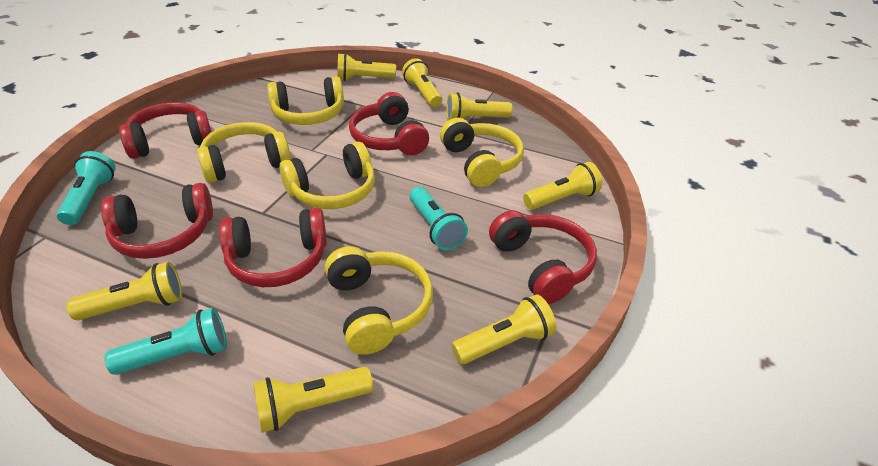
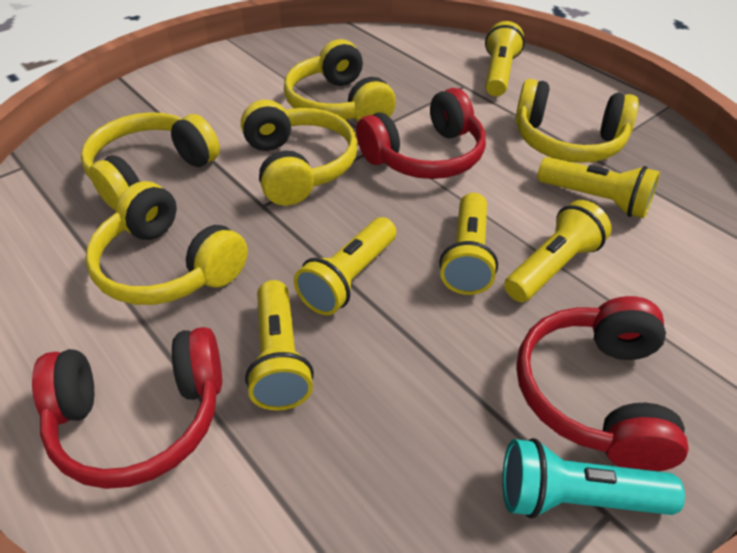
red headphones: 5 -> 3
turquoise flashlight: 3 -> 1
yellow flashlight: 7 -> 6

